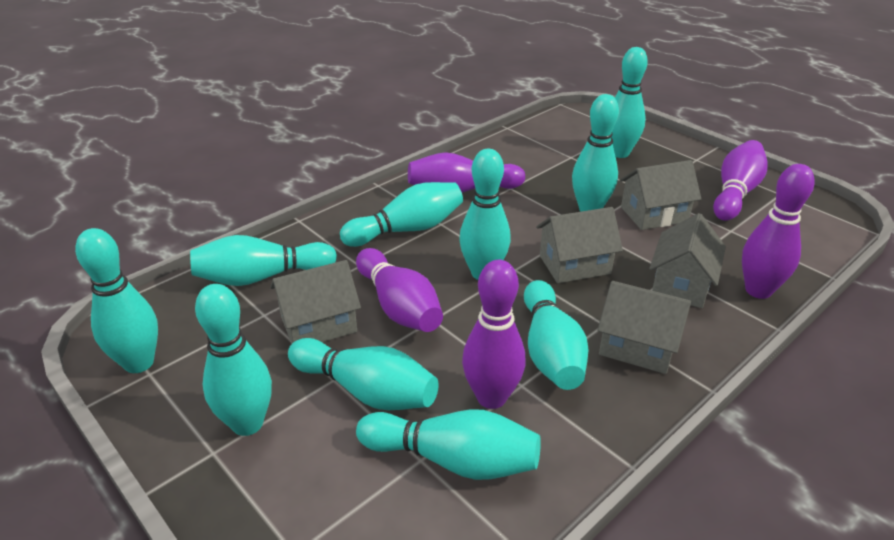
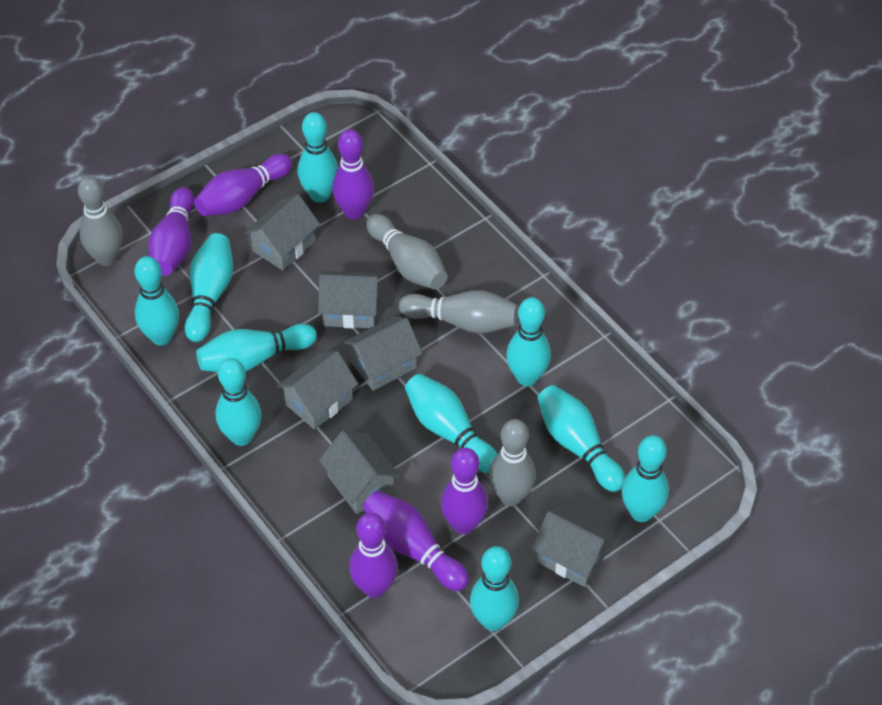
grey bowling pin: 0 -> 4
grey house: 5 -> 6
purple bowling pin: 5 -> 6

